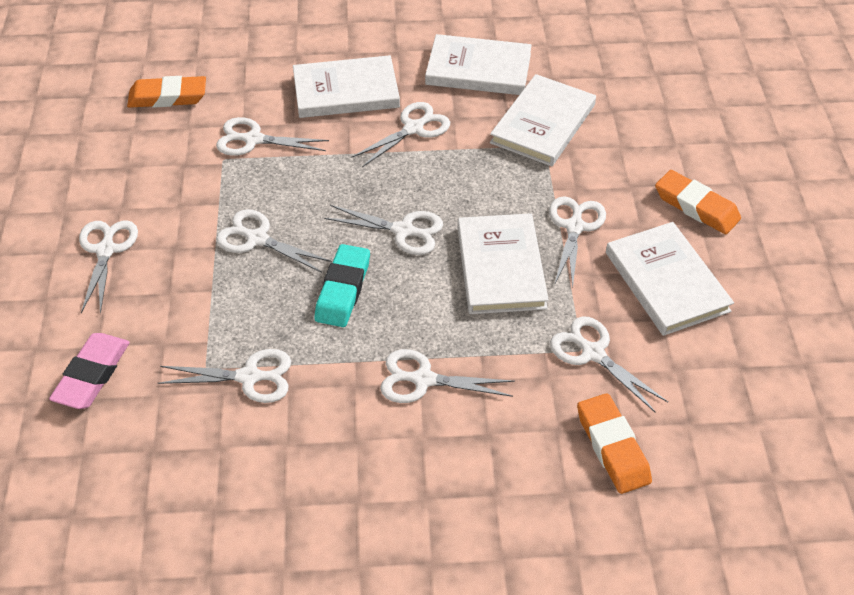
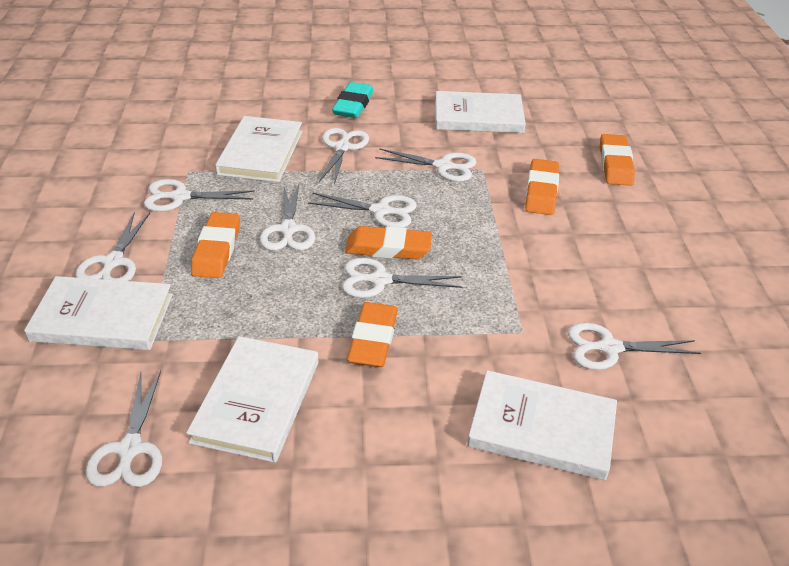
orange eraser: 3 -> 5
pink eraser: 1 -> 0

